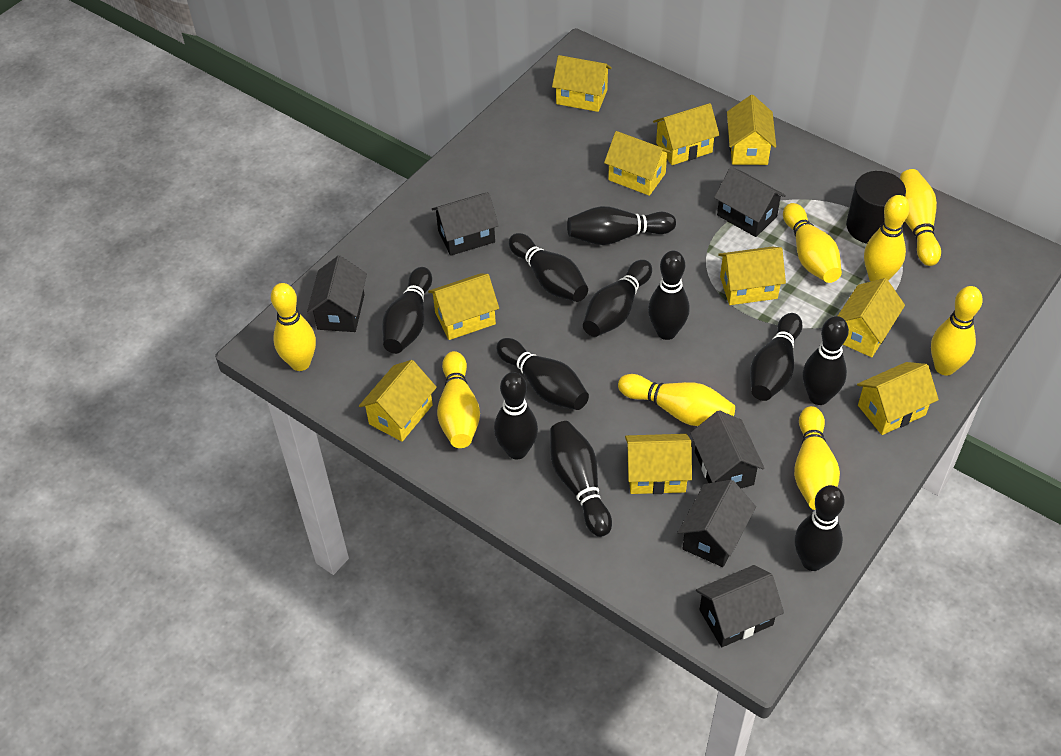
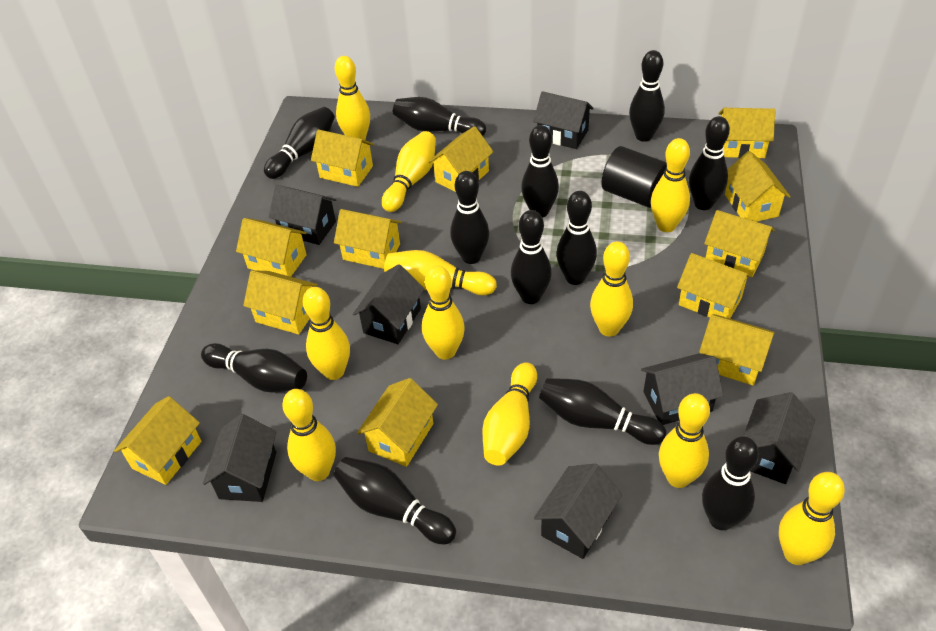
black bowling pin: 11 -> 12
black house: 6 -> 7
yellow bowling pin: 8 -> 11
yellow house: 10 -> 12

